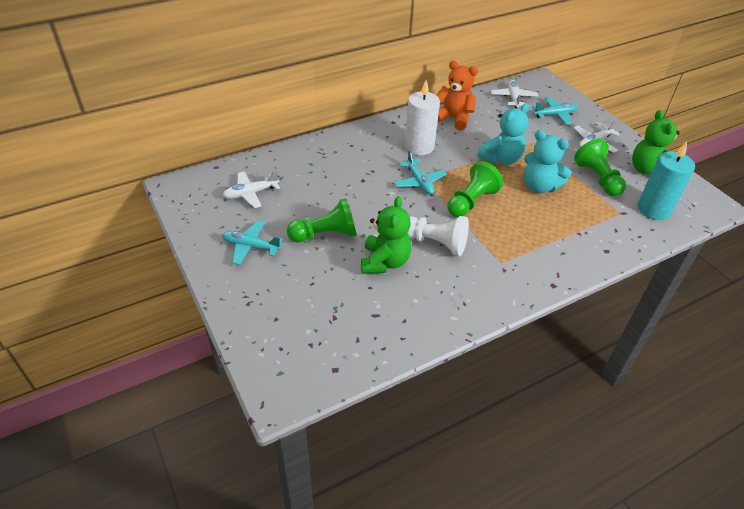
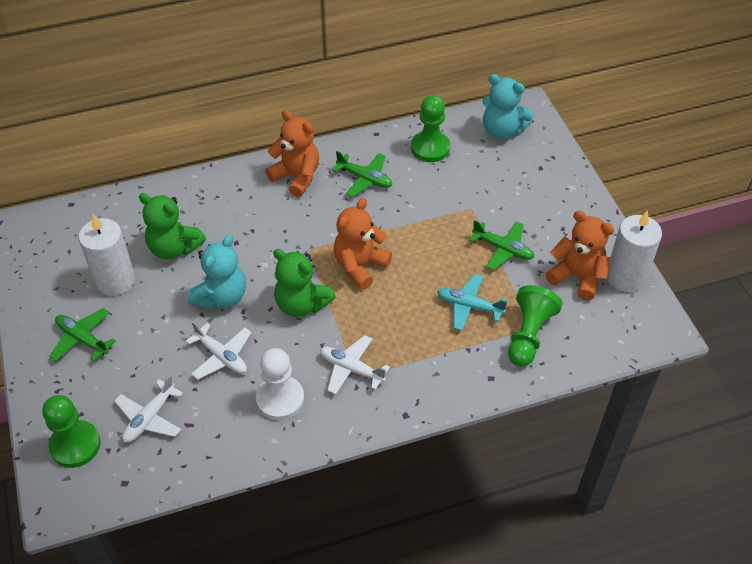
green plane: 0 -> 3
orange teddy bear: 1 -> 3
turquoise candle: 1 -> 0
turquoise plane: 3 -> 1
white candle: 1 -> 2

